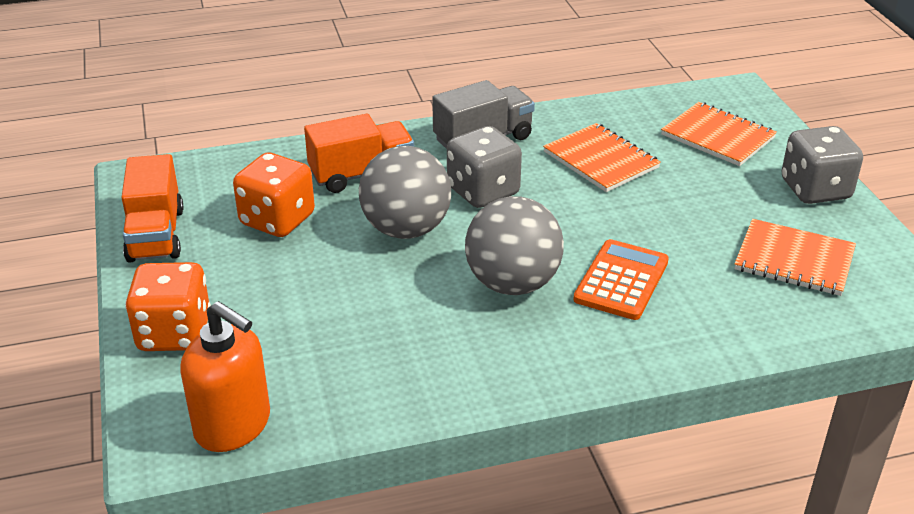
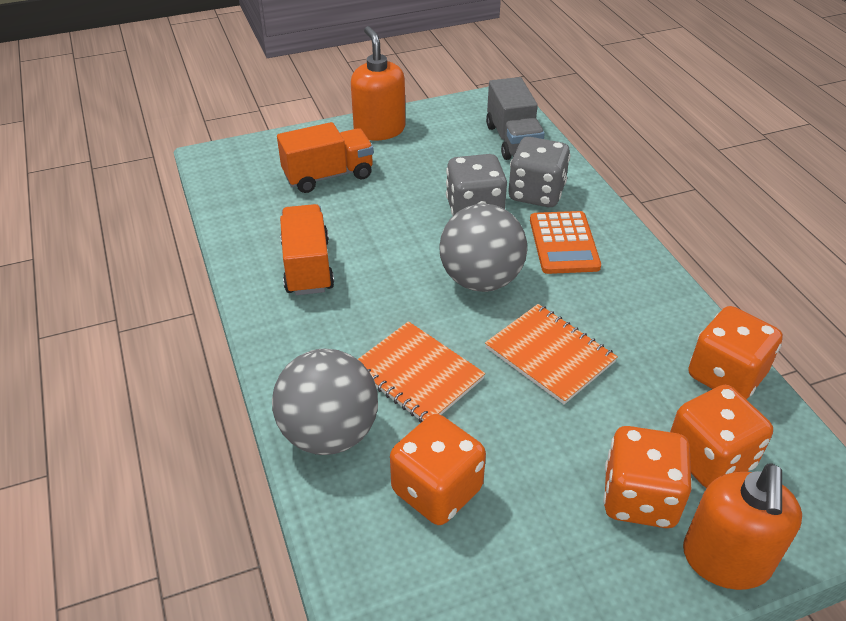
orange dice: 2 -> 4
orange notebook: 3 -> 2
orange soap dispenser: 1 -> 2

